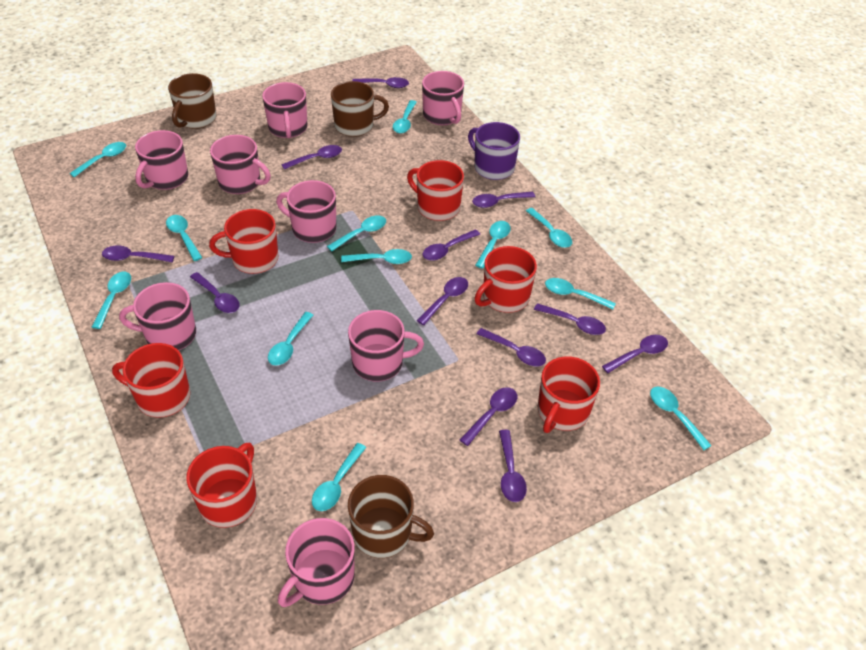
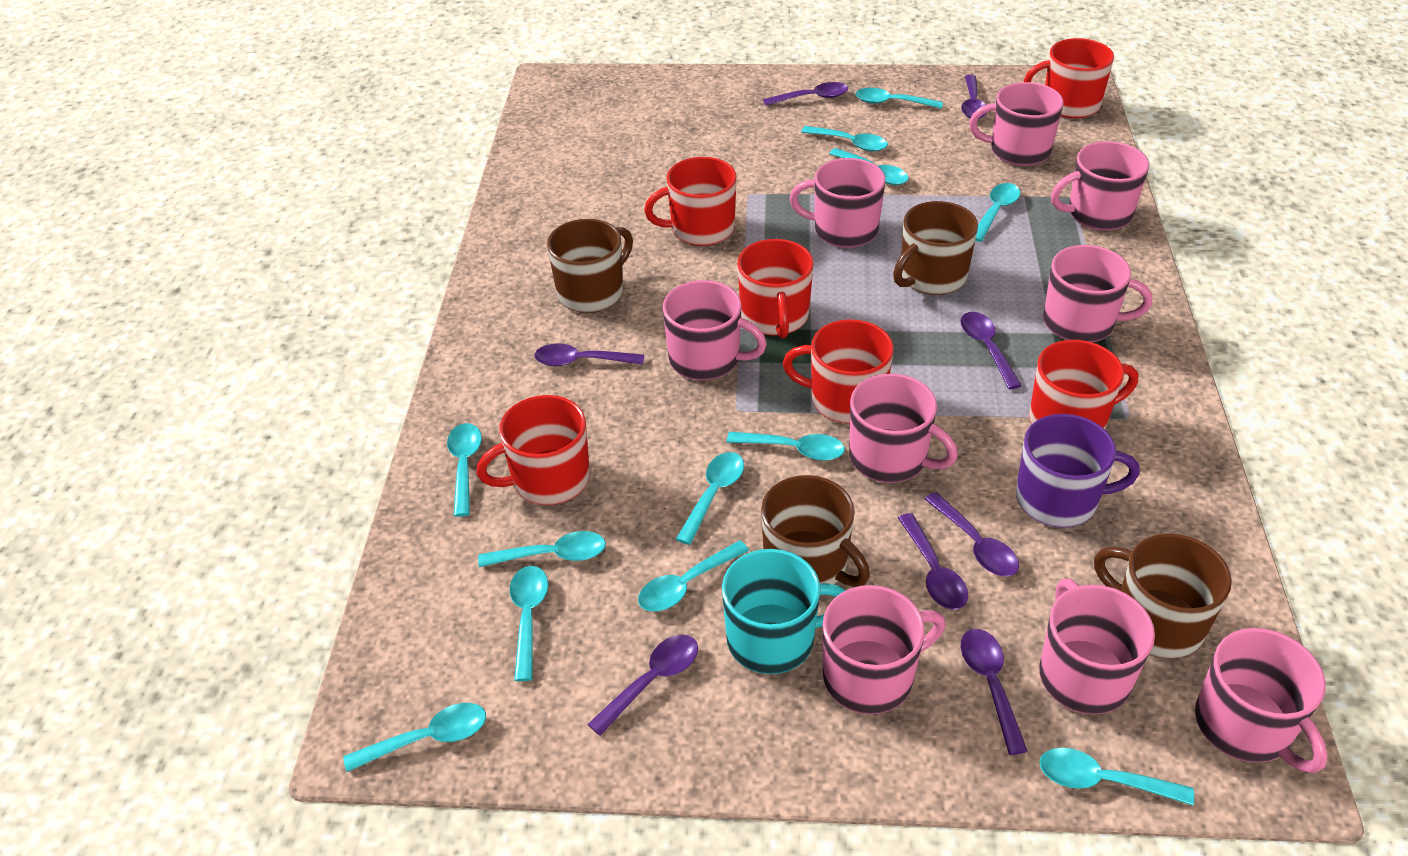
brown mug: 3 -> 4
pink mug: 8 -> 9
purple spoon: 12 -> 8
turquoise mug: 0 -> 1

